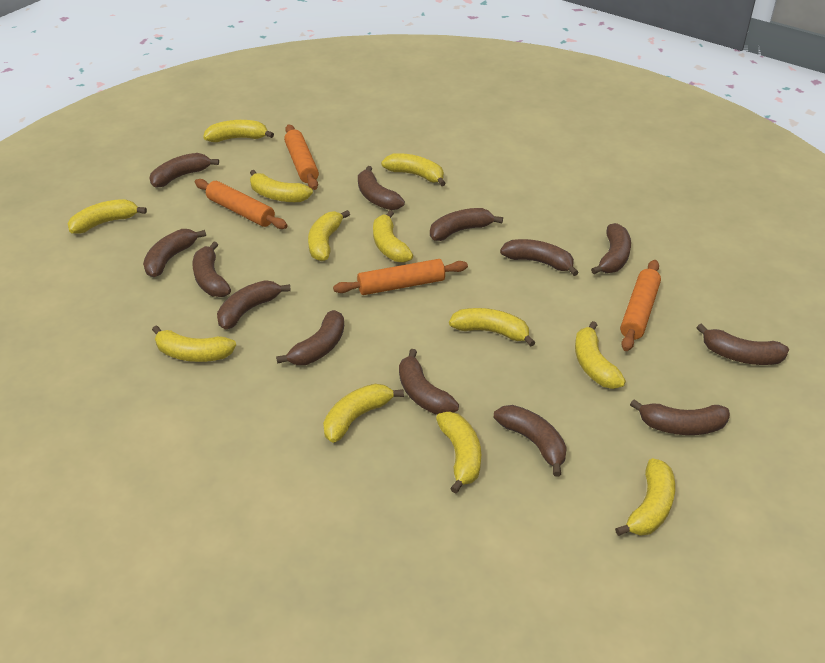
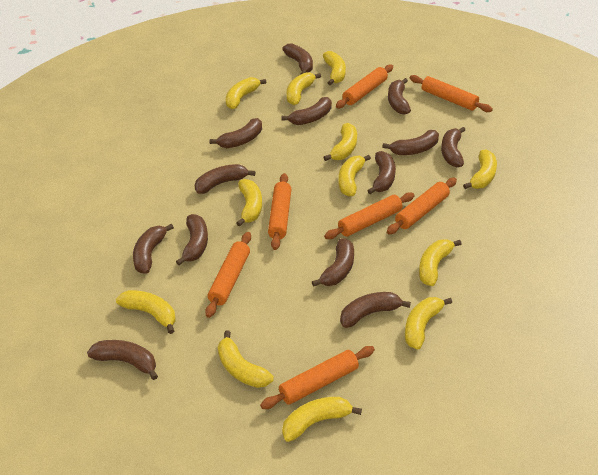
orange rolling pin: 4 -> 7

